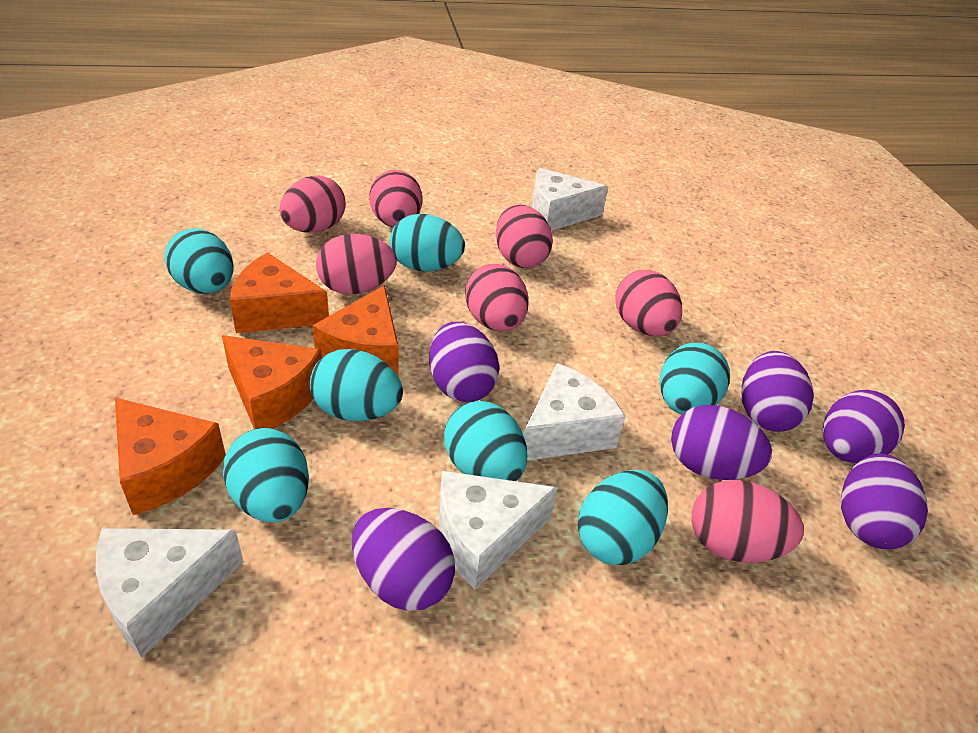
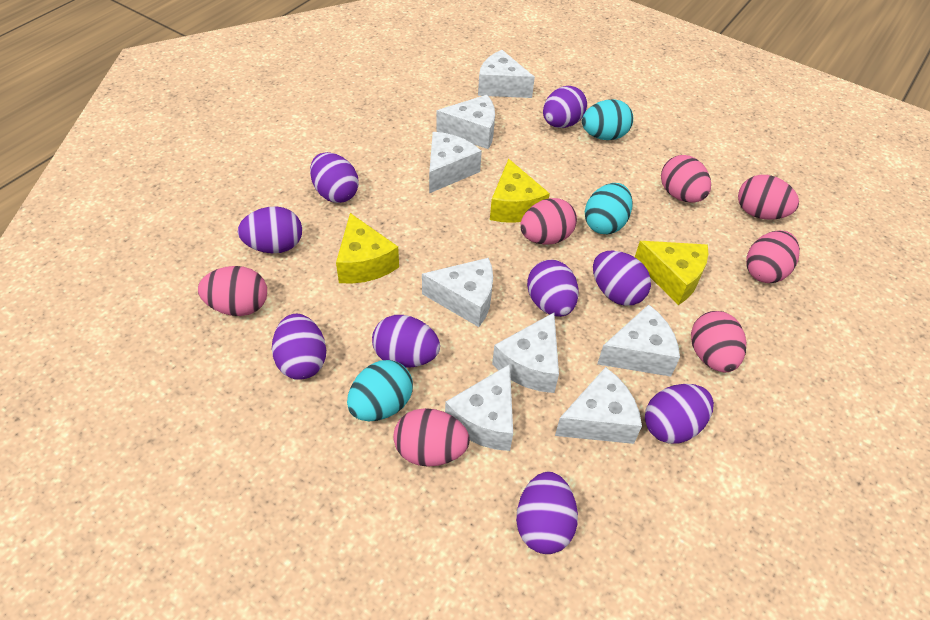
orange cheese: 4 -> 0
purple egg: 6 -> 9
turquoise egg: 7 -> 3
white cheese: 4 -> 8
yellow cheese: 0 -> 3

